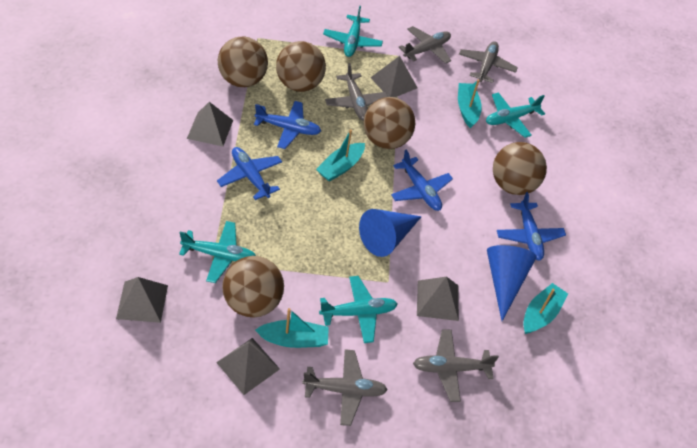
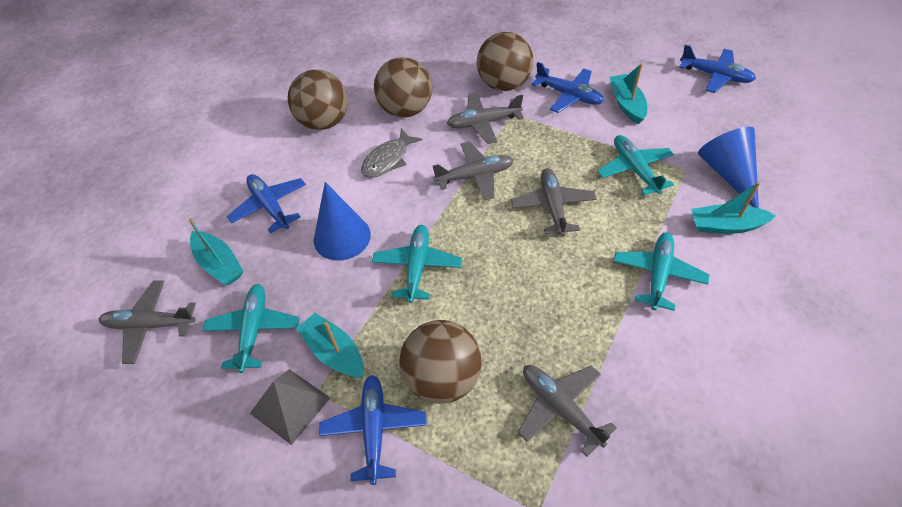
brown ball: 5 -> 4
grey fish: 0 -> 1
grey pyramid: 5 -> 1

